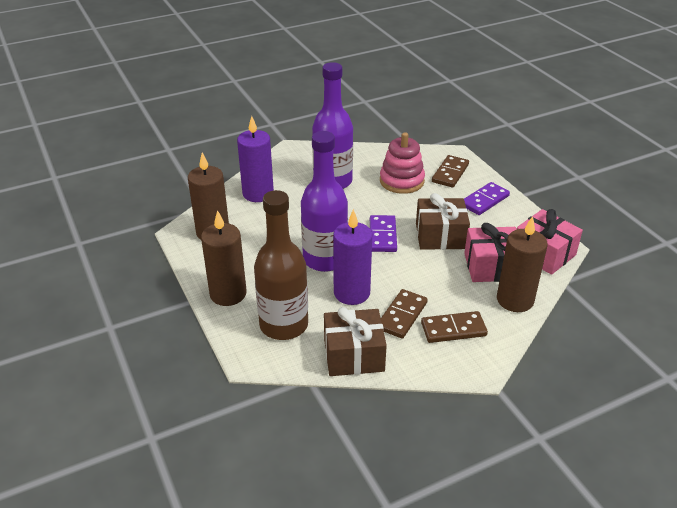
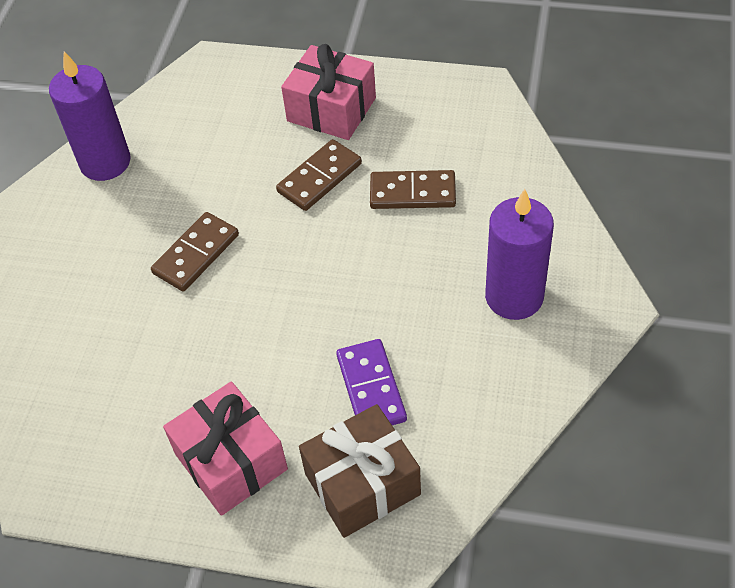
brown bottle: 1 -> 0
brown candle: 3 -> 0
brown gift: 2 -> 1
pink stacking toy: 1 -> 0
purple bottle: 2 -> 0
purple domino: 2 -> 1

